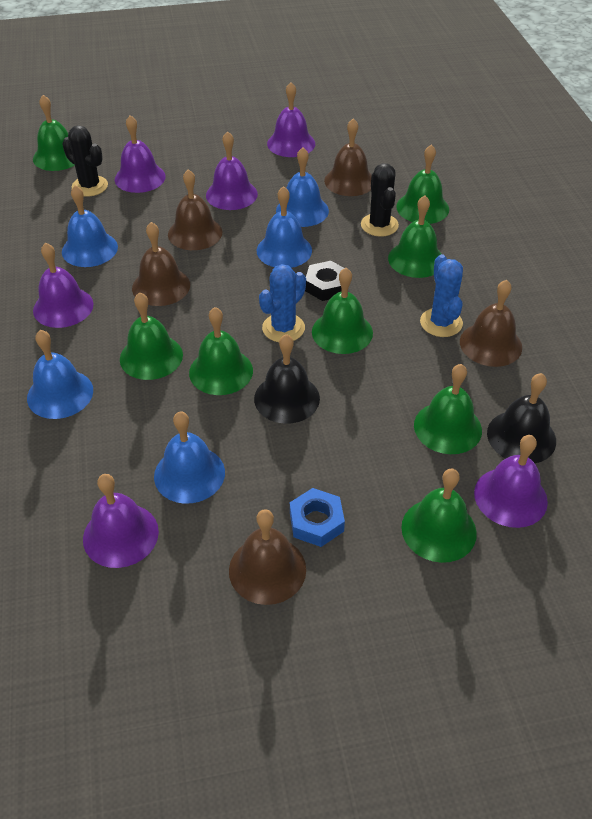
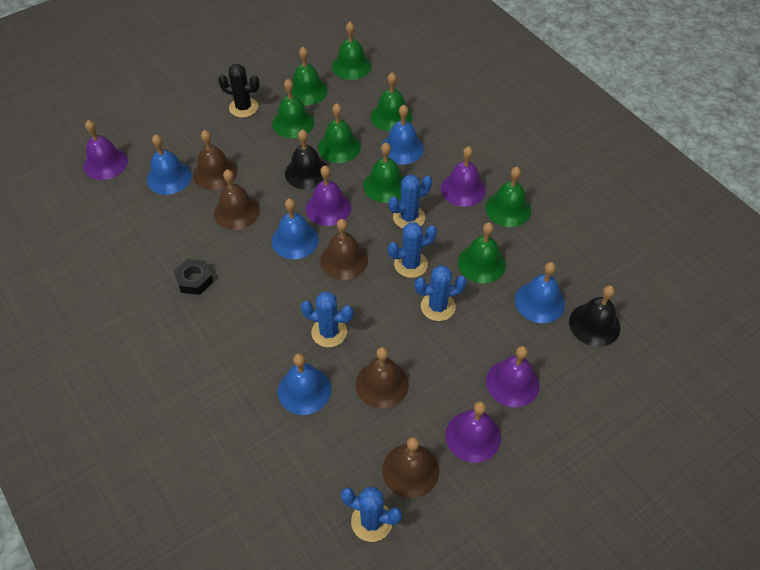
black cactus: 2 -> 1
blue cactus: 2 -> 5
blue nut: 1 -> 0
purple bell: 6 -> 5

